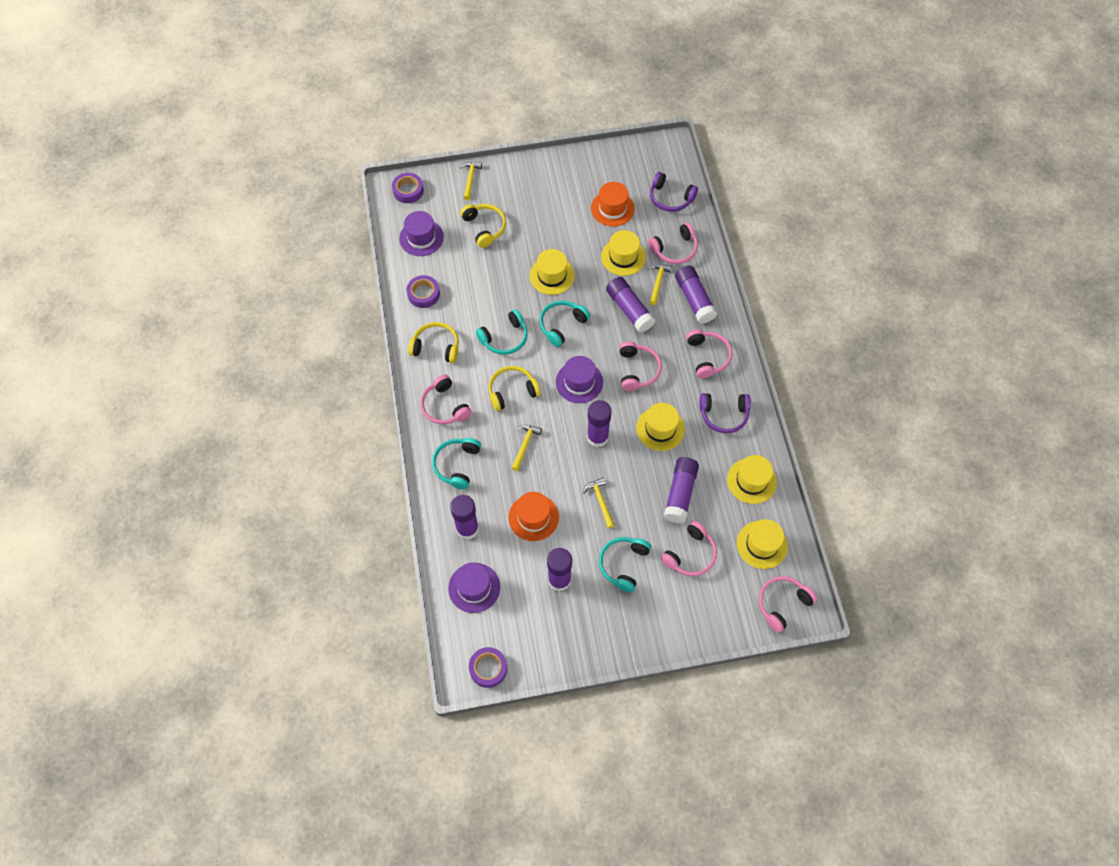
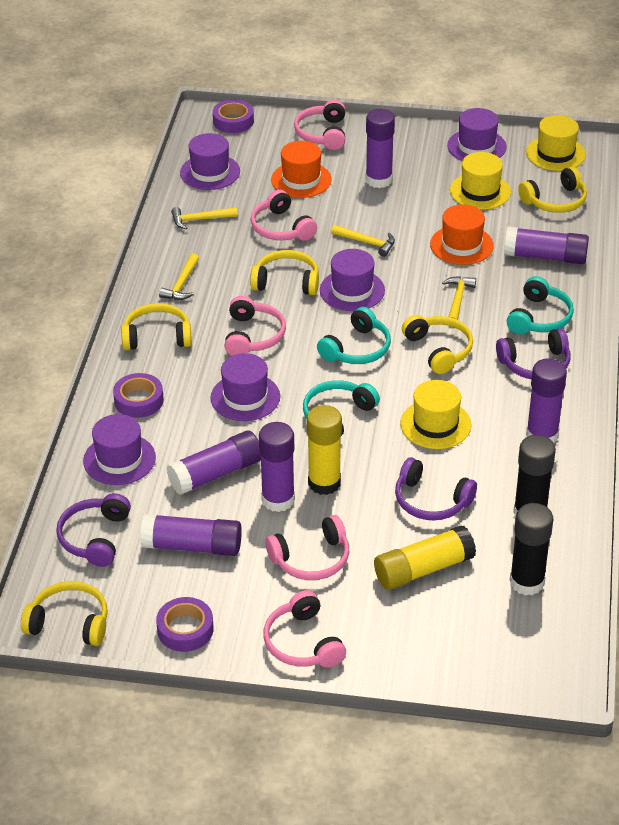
black glue stick: 0 -> 2
pink headphones: 6 -> 5
purple hat: 3 -> 5
purple headphones: 2 -> 3
turquoise headphones: 4 -> 3
yellow glue stick: 0 -> 2
yellow hat: 5 -> 3
yellow headphones: 3 -> 5

